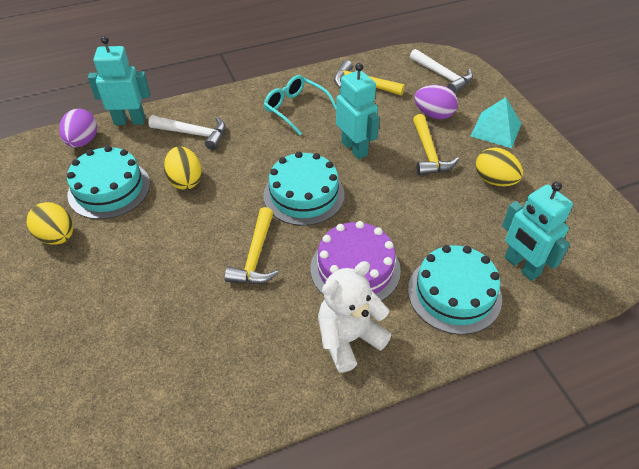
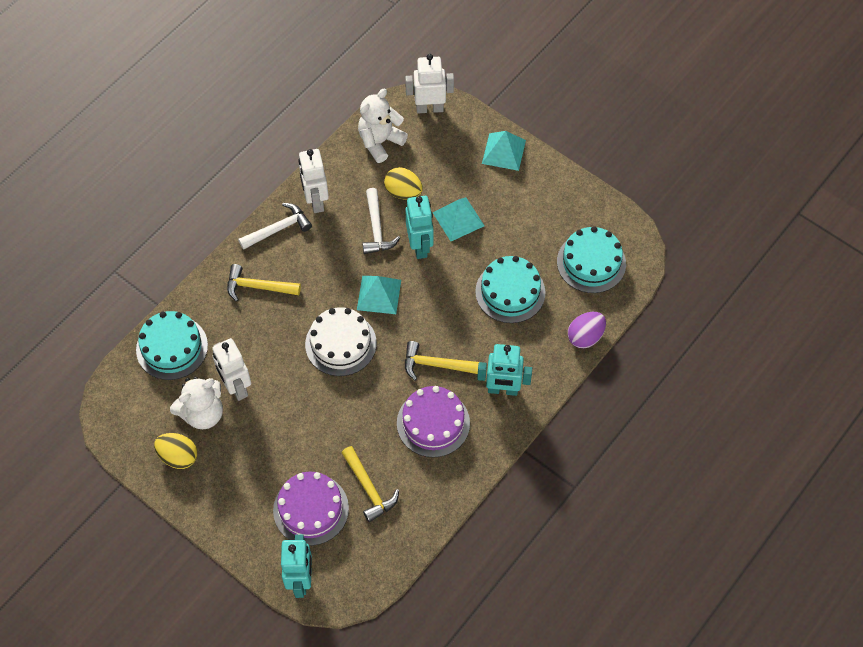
purple cake: 1 -> 2
purple egg: 2 -> 1
turquoise glasses: 1 -> 0
turquoise pyramid: 1 -> 3
white cake: 0 -> 1
white robot: 0 -> 3
white teddy bear: 1 -> 2
yellow egg: 3 -> 2

